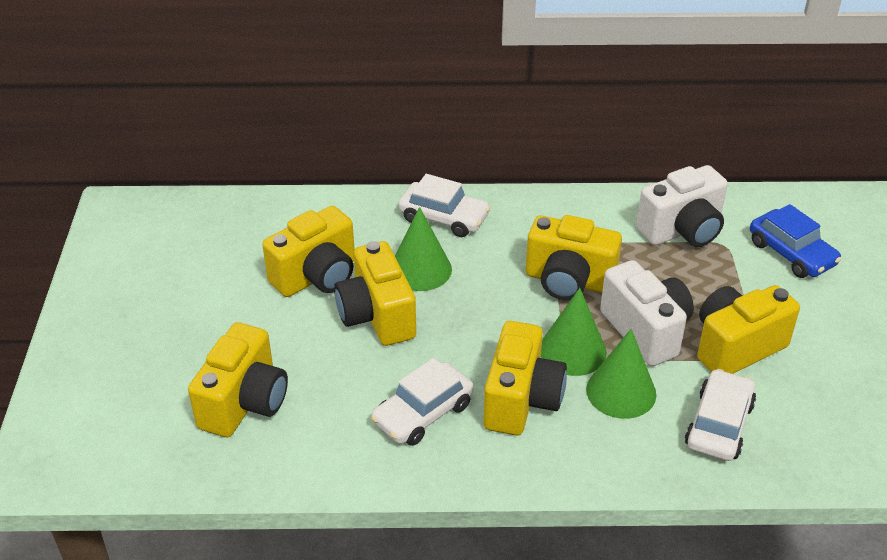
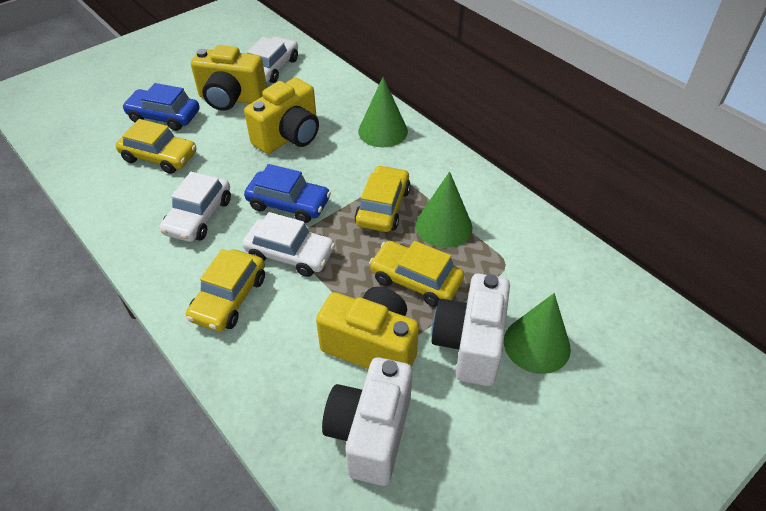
blue car: 1 -> 2
yellow camera: 6 -> 3
yellow car: 0 -> 4

